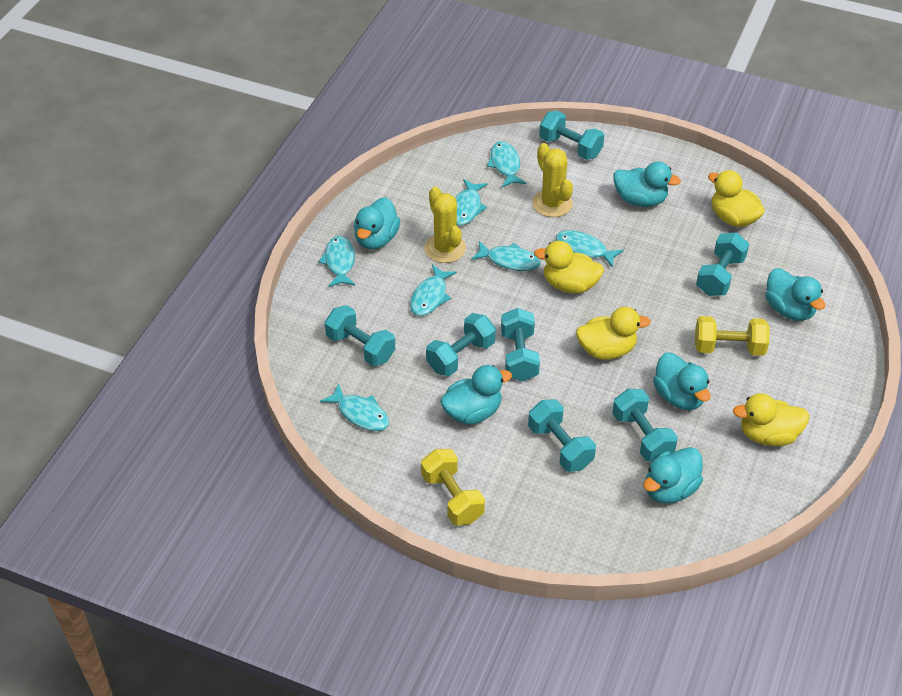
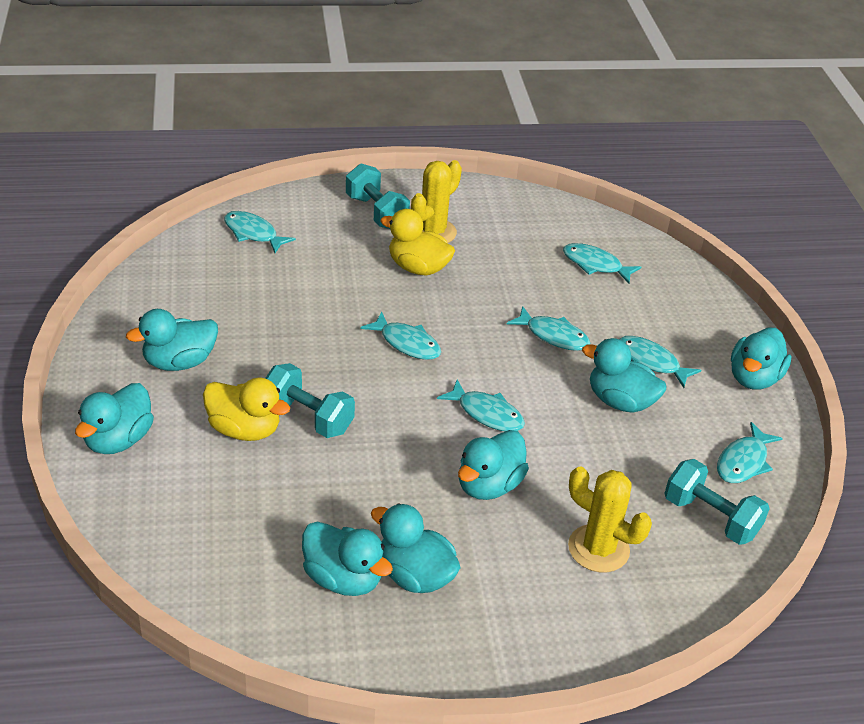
turquoise duck: 6 -> 7
turquoise dumbbell: 7 -> 3
yellow duck: 4 -> 2
yellow dumbbell: 2 -> 0

